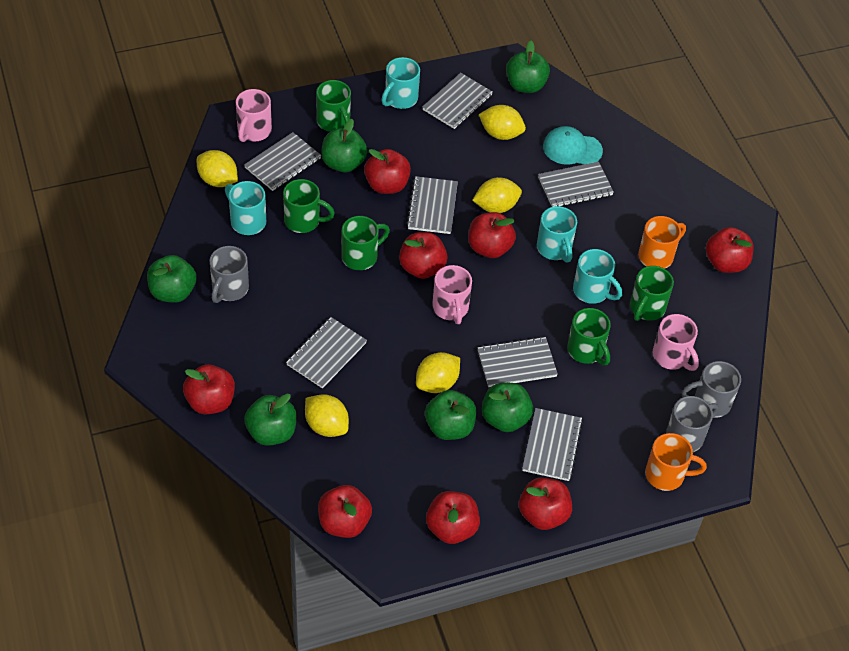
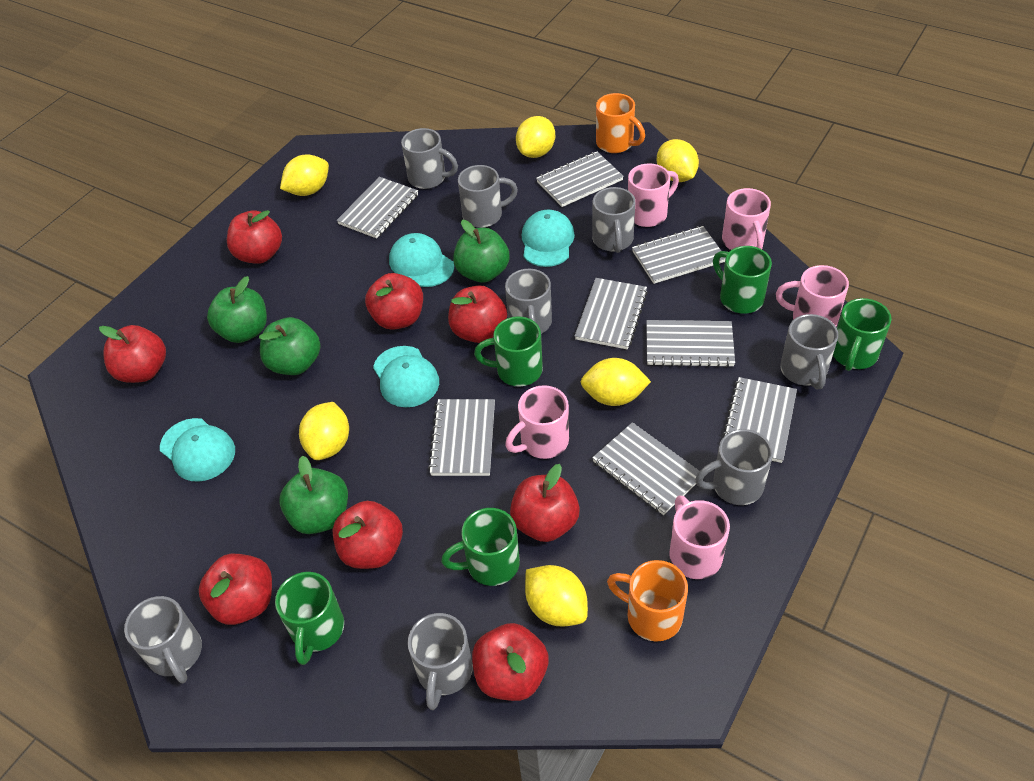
green apple: 6 -> 4
grey mug: 3 -> 8
grey notebook: 7 -> 8
pink mug: 3 -> 5
turquoise cap: 1 -> 4
turquoise mug: 4 -> 0
yellow lemon: 5 -> 6

